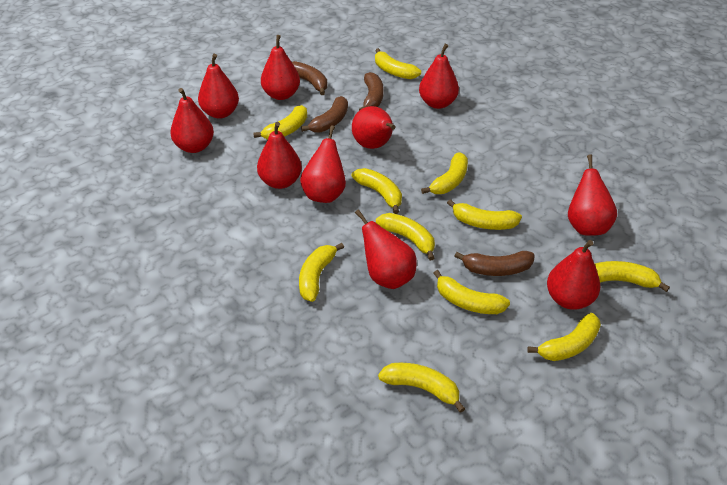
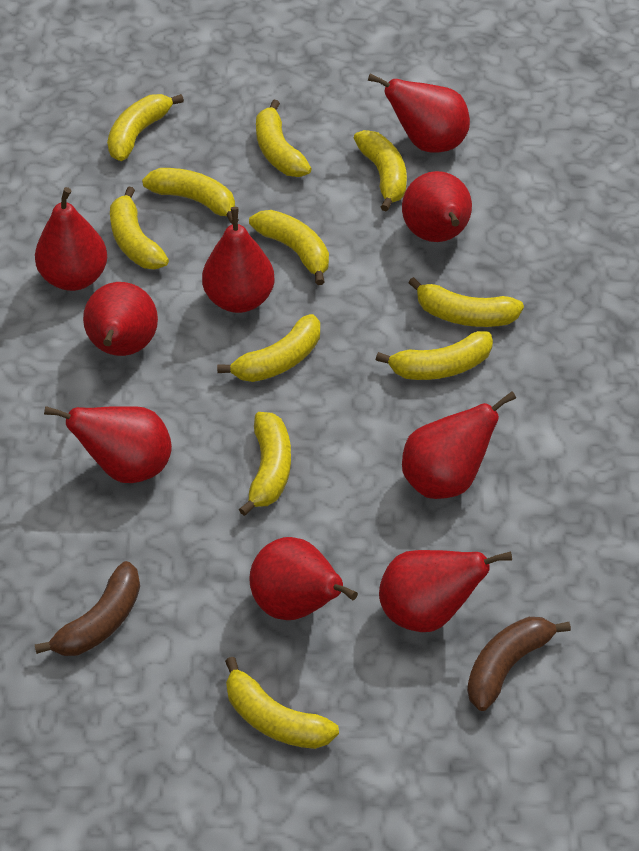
brown banana: 4 -> 2
red pear: 10 -> 9

